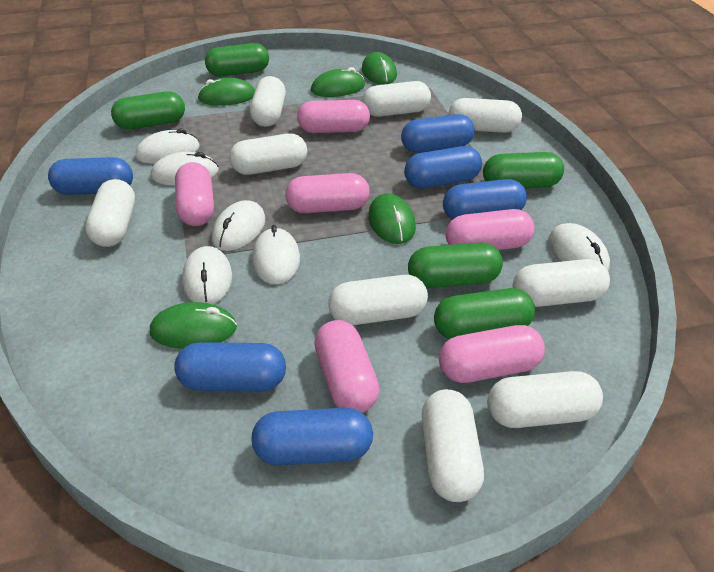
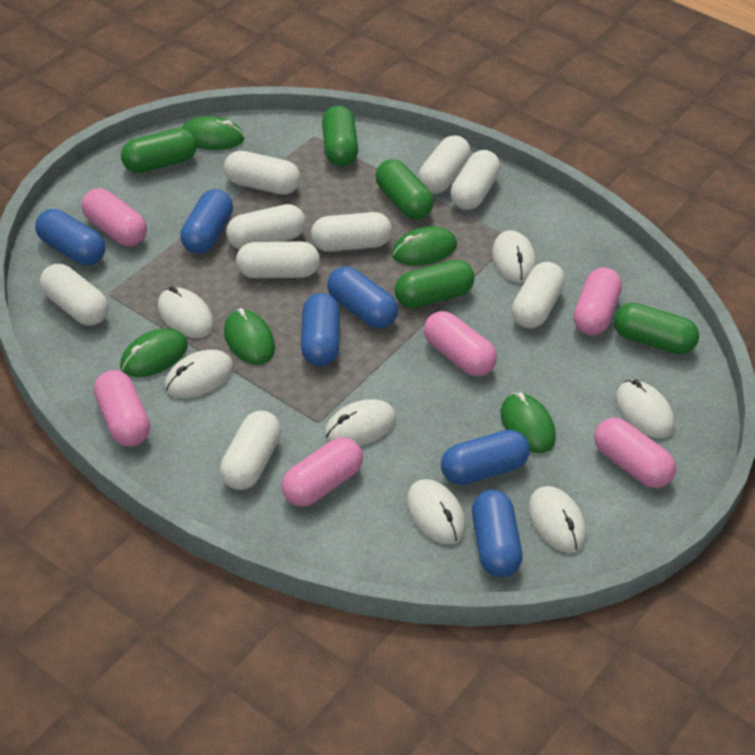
white mouse: 6 -> 7

